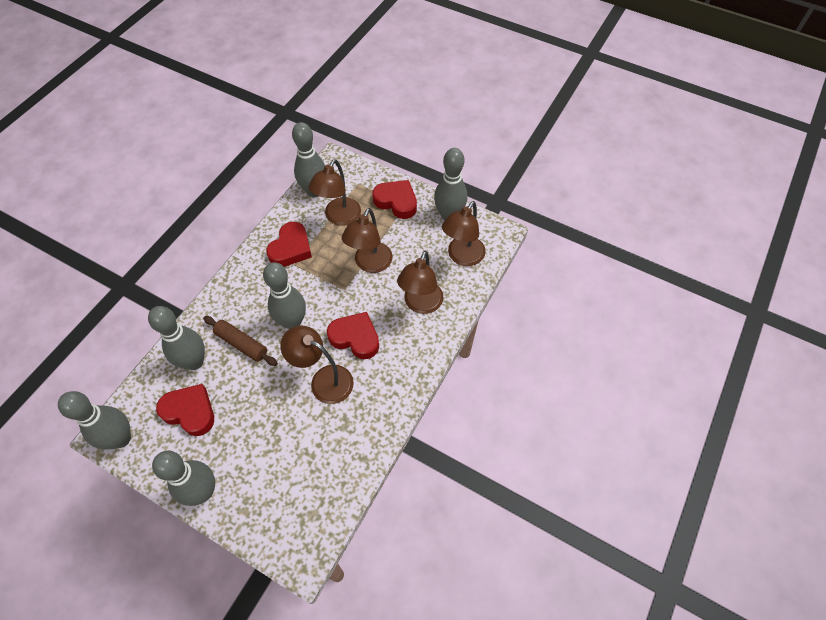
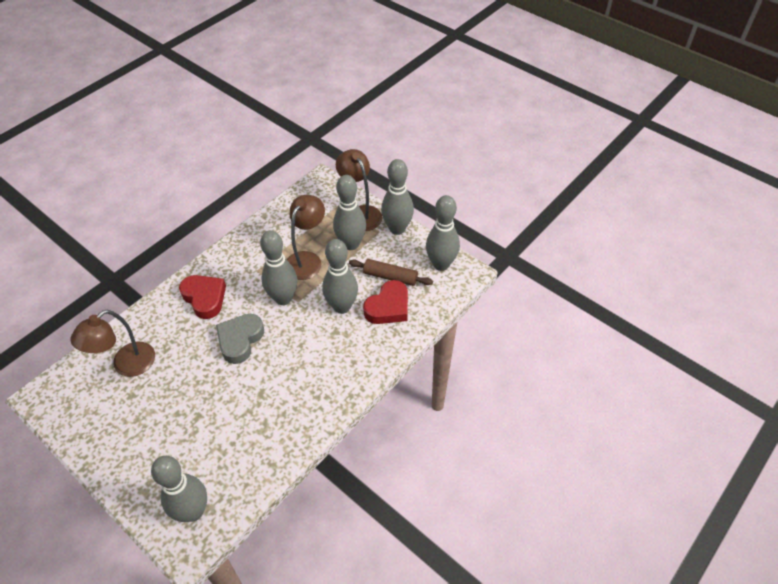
brown lamp: 5 -> 3
grey heart: 0 -> 1
red heart: 4 -> 2

